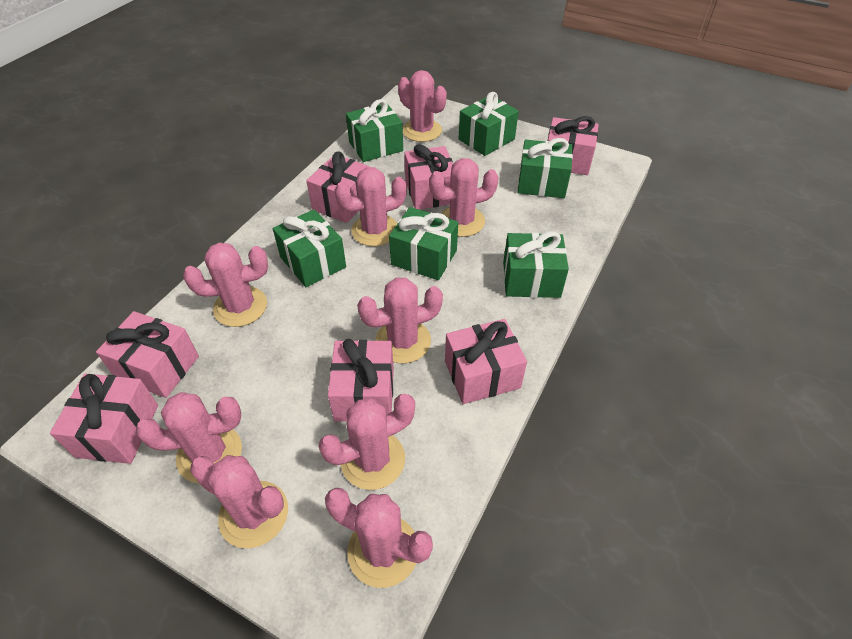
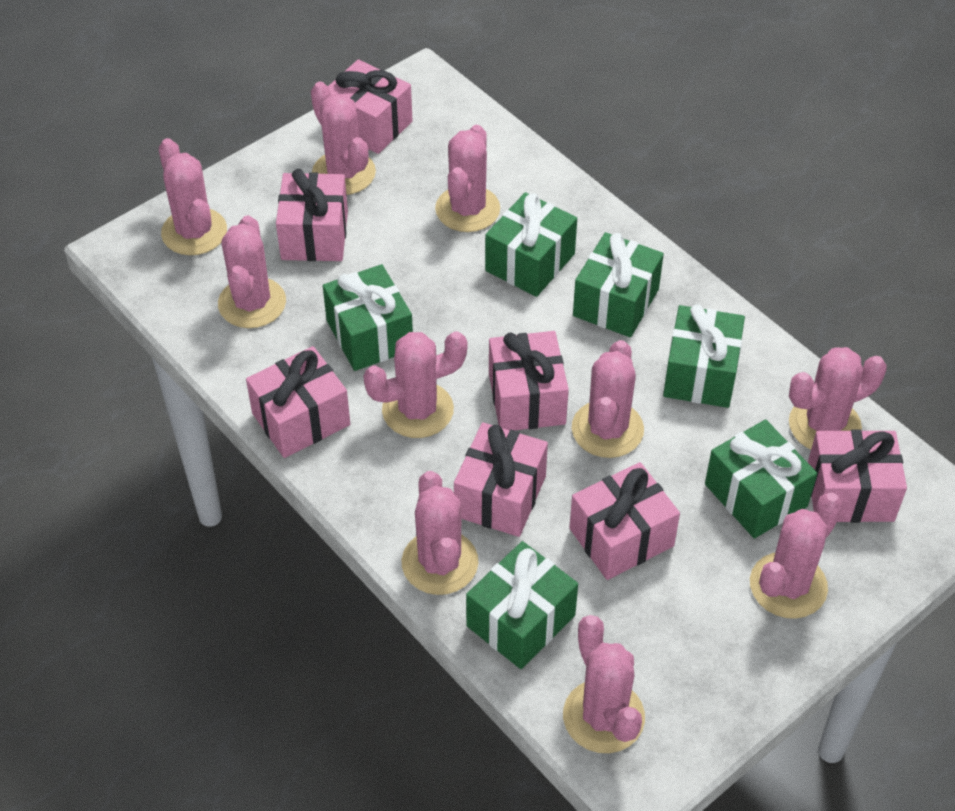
pink cactus: 9 -> 10

